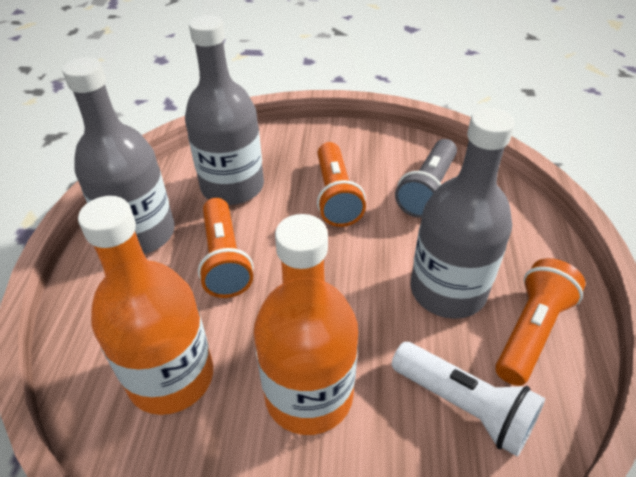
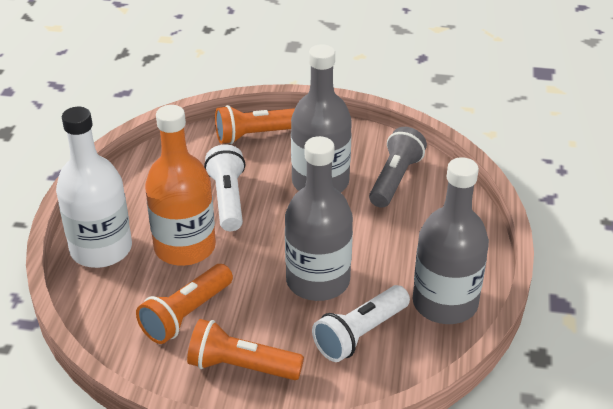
orange bottle: 2 -> 1
white bottle: 0 -> 1
white flashlight: 1 -> 2

